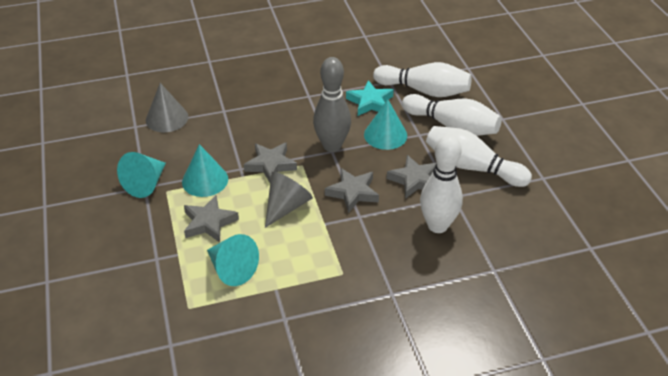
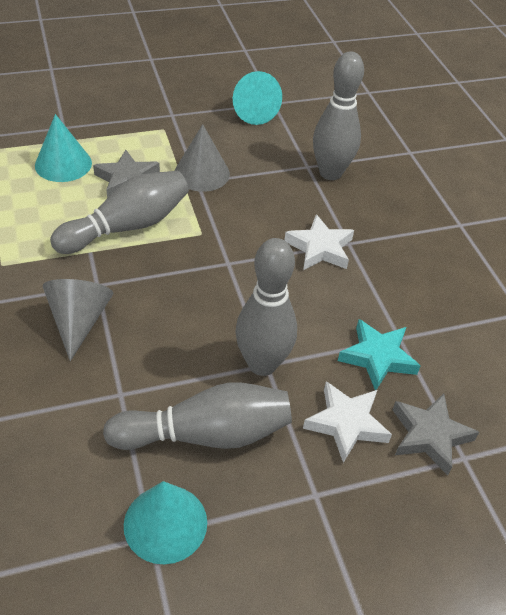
grey bowling pin: 1 -> 4
grey star: 4 -> 2
turquoise cone: 4 -> 3
white bowling pin: 4 -> 0
white star: 0 -> 2

